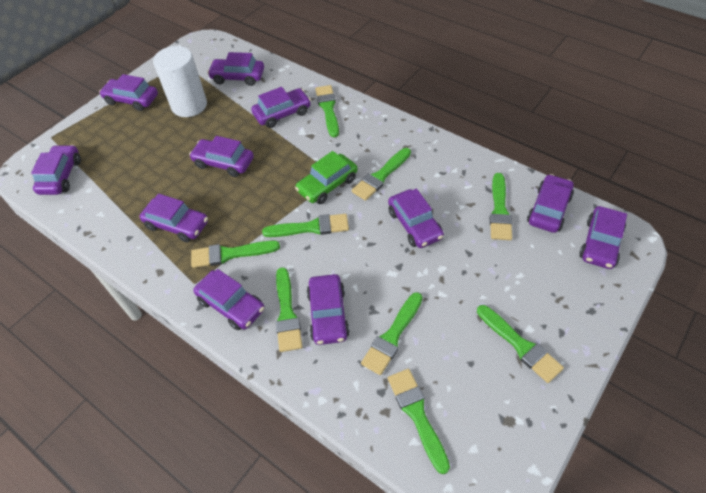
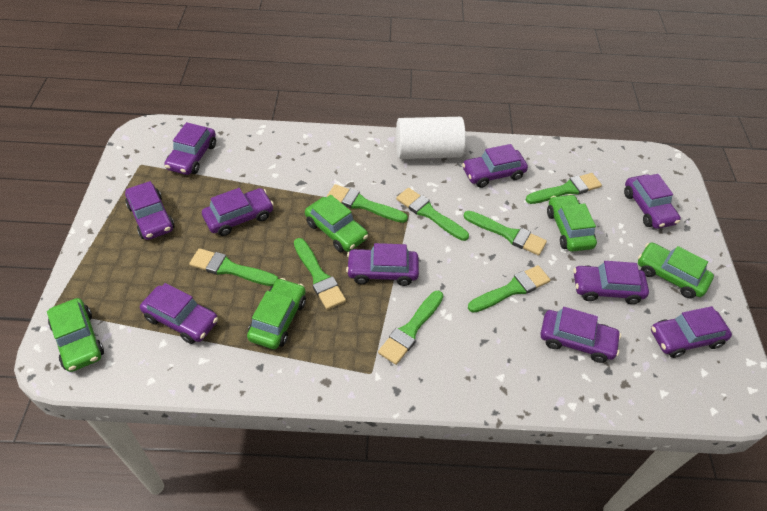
green brush: 9 -> 8
green car: 1 -> 5
purple car: 11 -> 10

